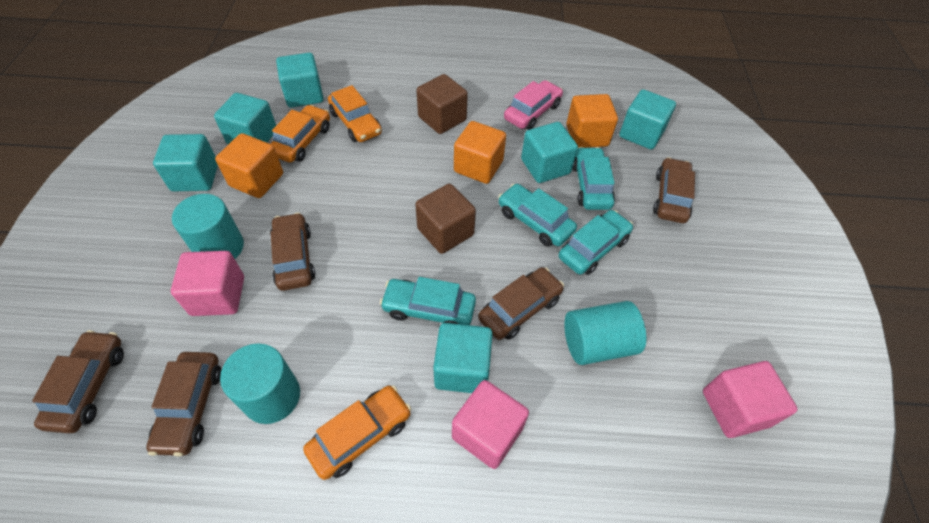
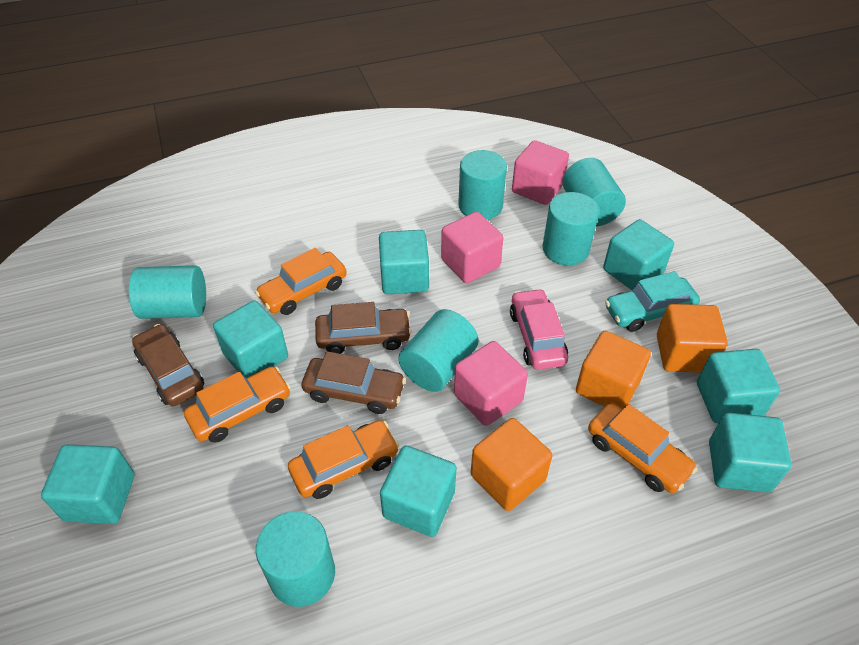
brown car: 5 -> 3
brown cube: 2 -> 0
orange car: 3 -> 4
turquoise car: 4 -> 1
turquoise cube: 6 -> 7
turquoise cylinder: 3 -> 6

